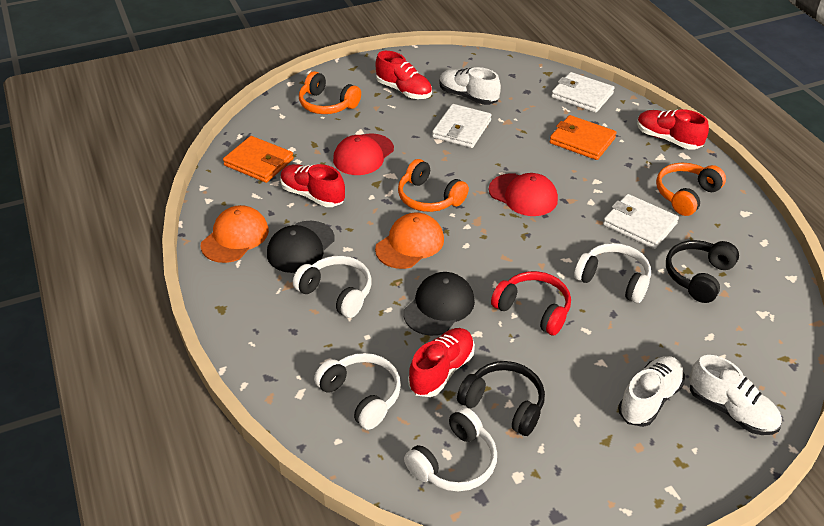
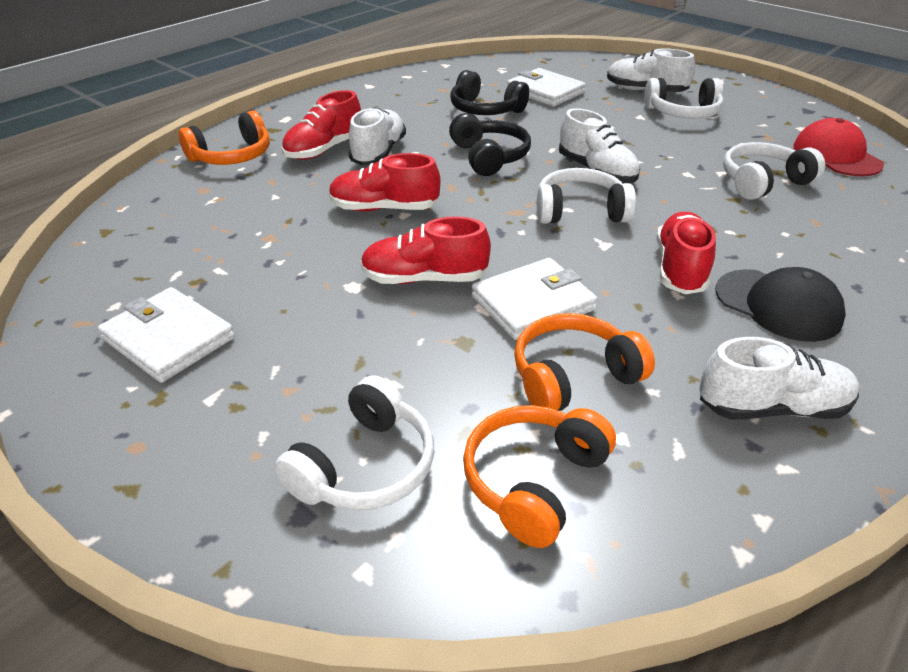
black cap: 2 -> 1
orange cap: 2 -> 0
orange wallet: 2 -> 0
red cap: 2 -> 1
red headphones: 1 -> 0
white shoe: 3 -> 4

